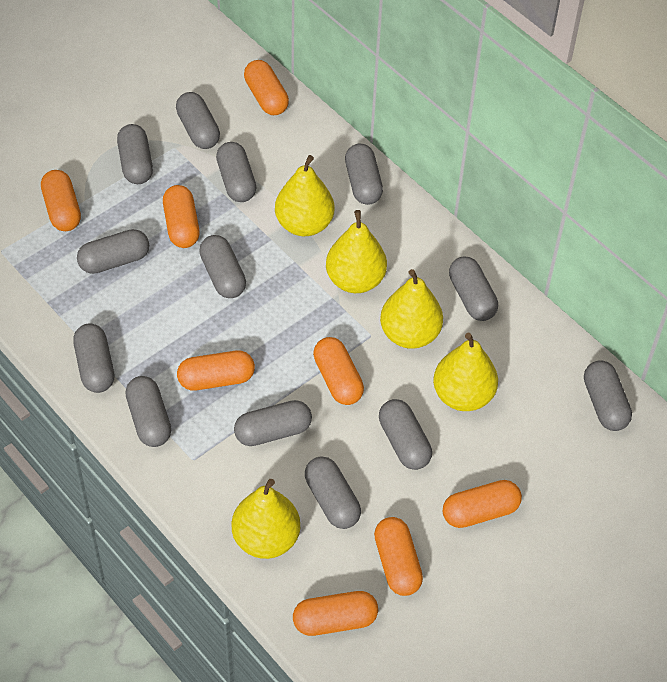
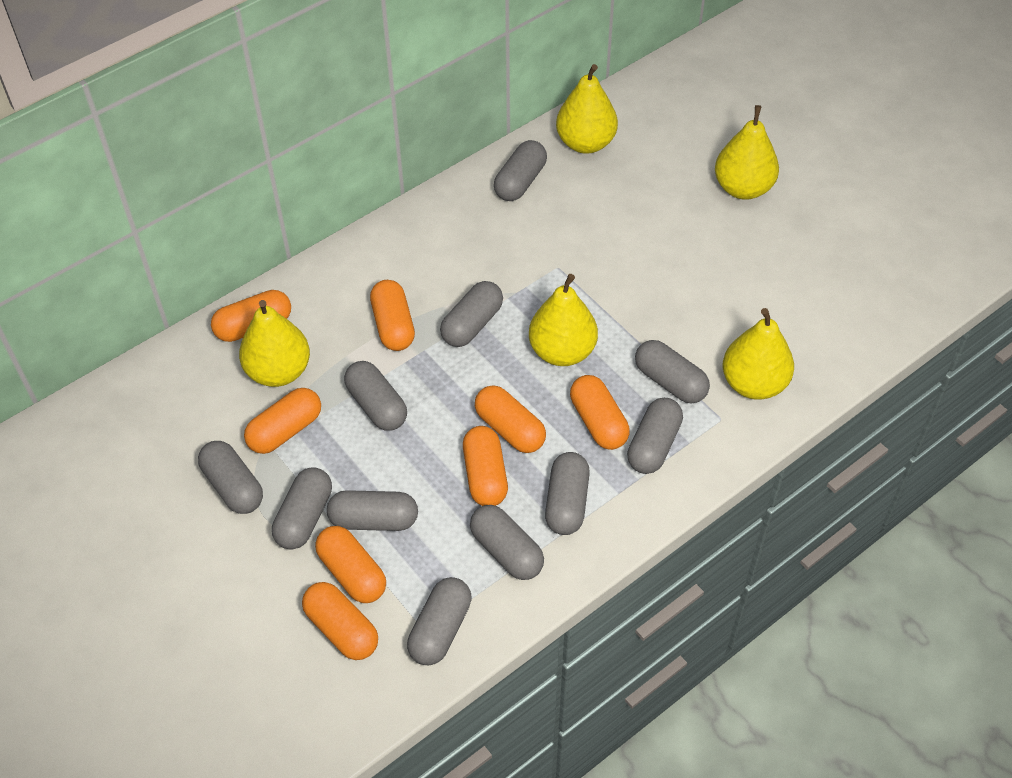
grey capsule: 13 -> 11

